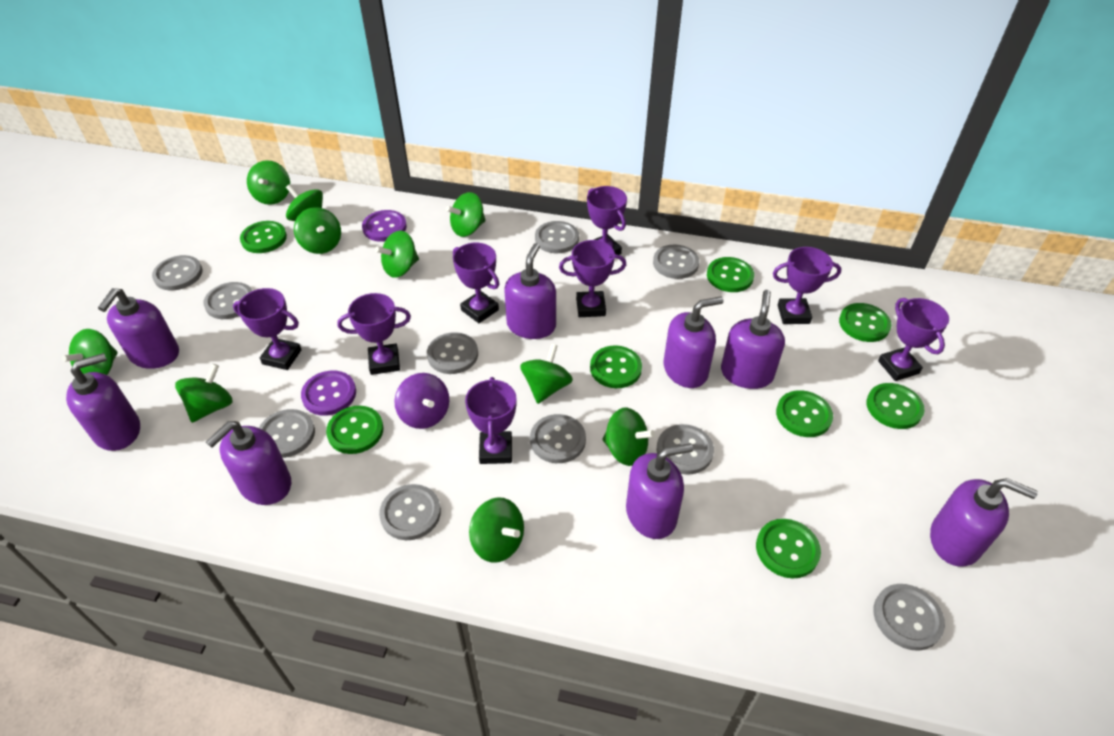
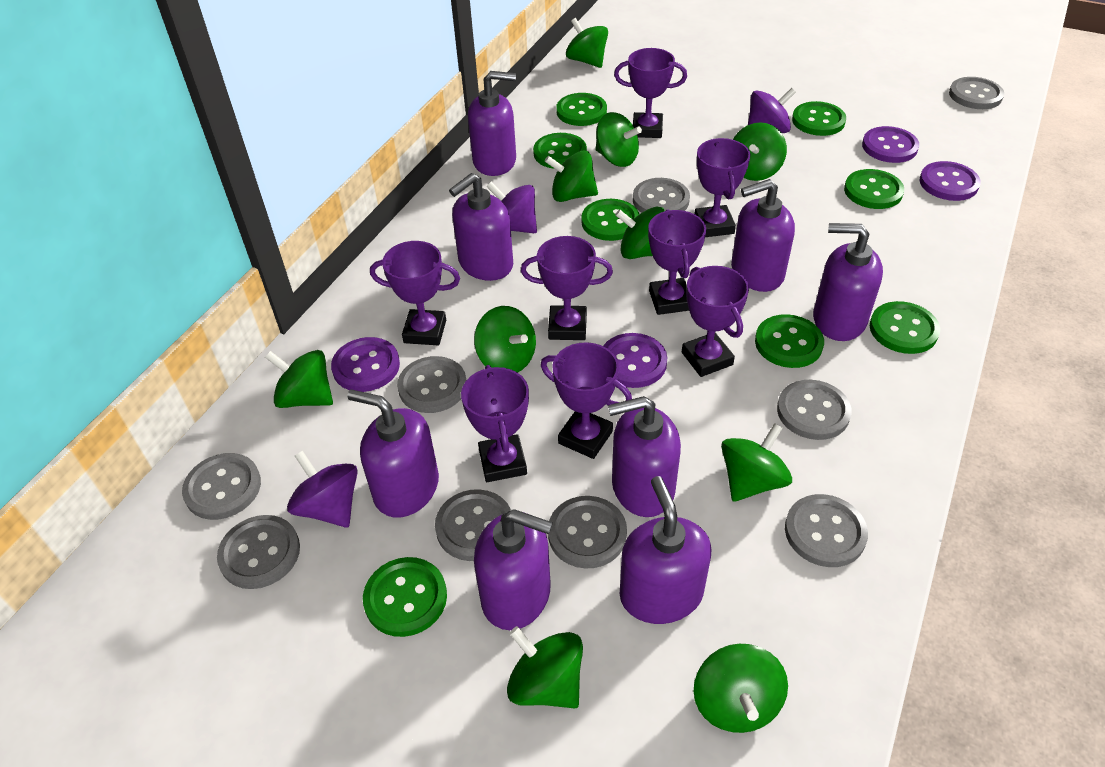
grey button: 10 -> 9
purple button: 2 -> 4
purple spinning top: 1 -> 3

